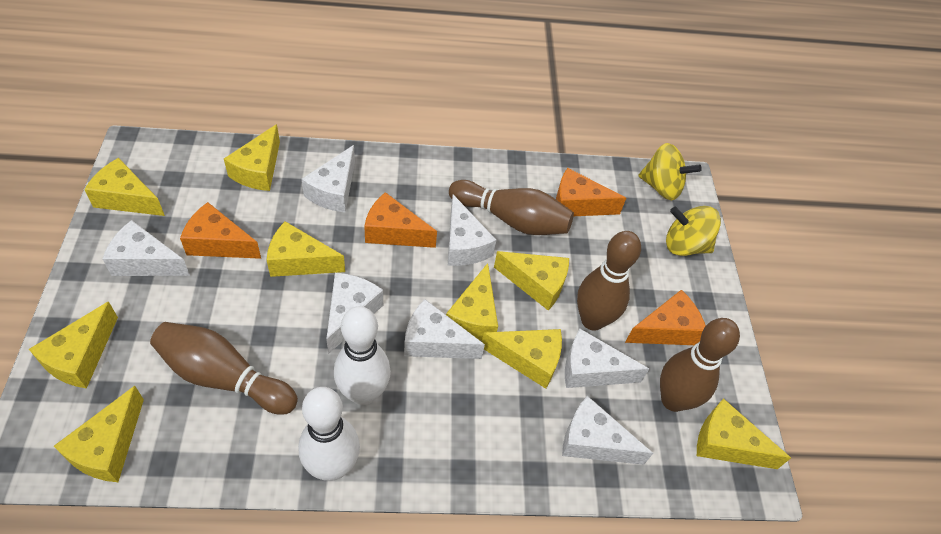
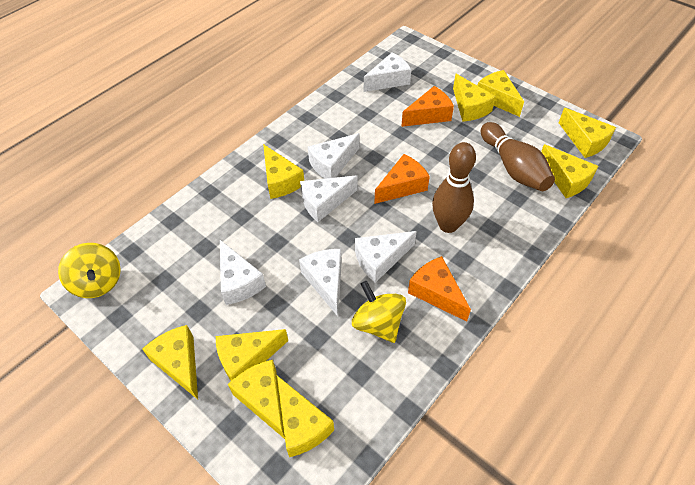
brown bowling pin: 4 -> 2
orange cheese: 4 -> 3
white bowling pin: 2 -> 0
white cheese: 7 -> 6

